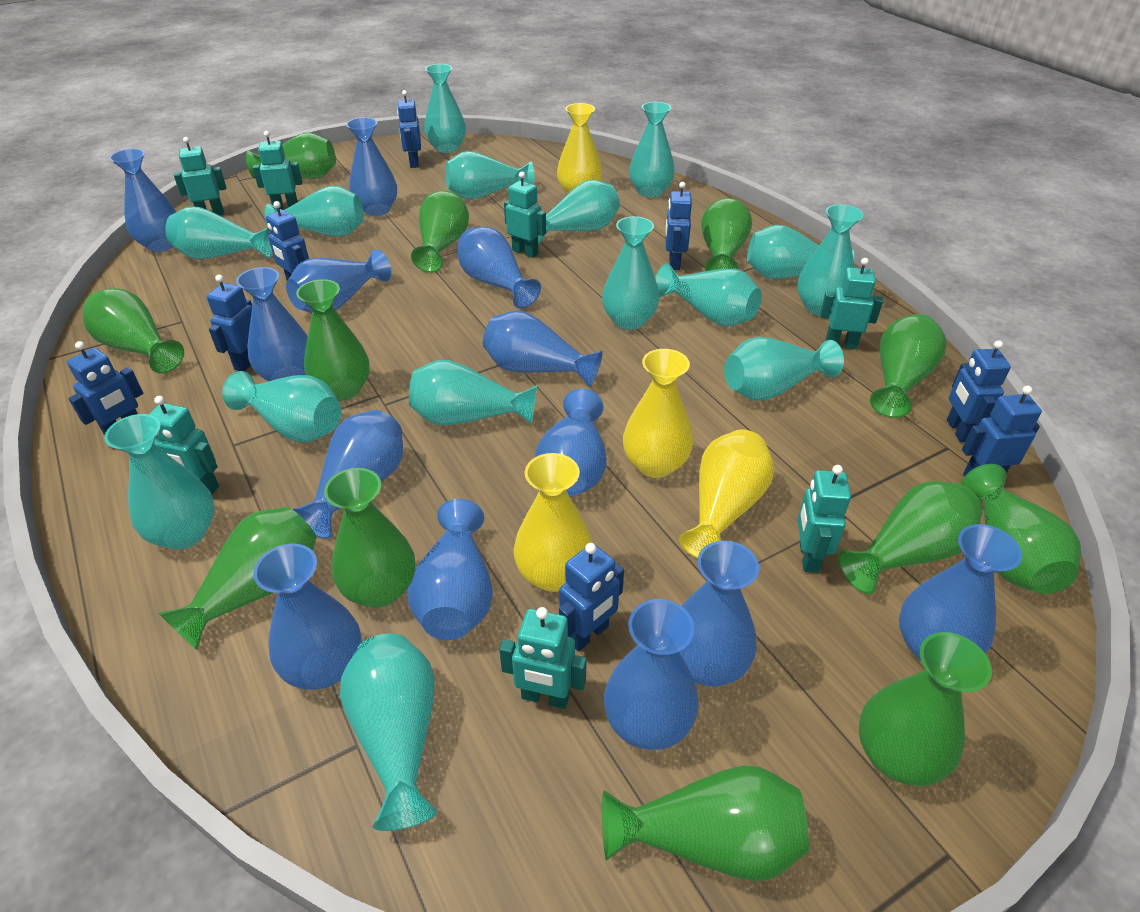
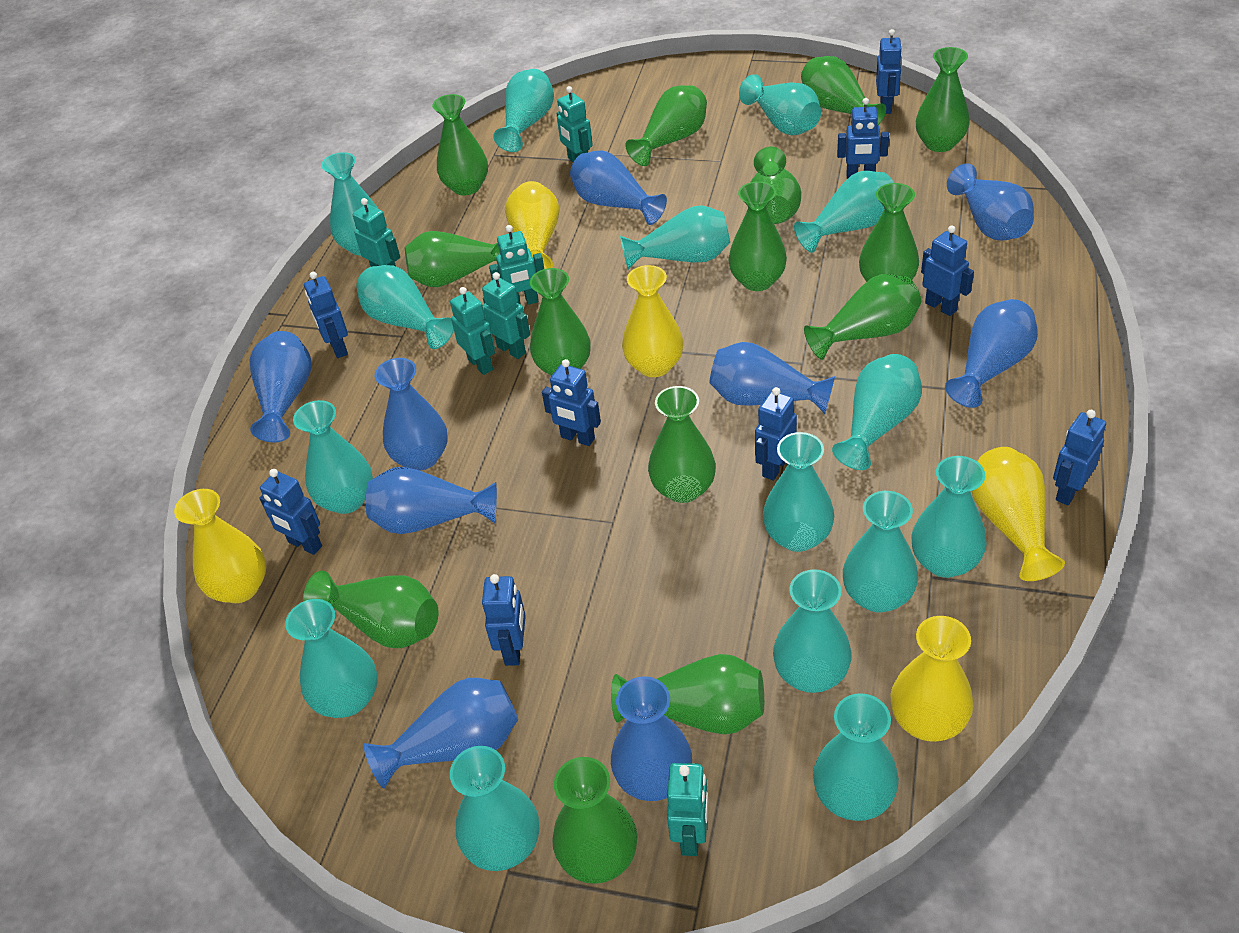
blue robot: 8 -> 9
blue vase: 13 -> 9
green vase: 12 -> 14
turquoise robot: 7 -> 6
yellow vase: 4 -> 5

